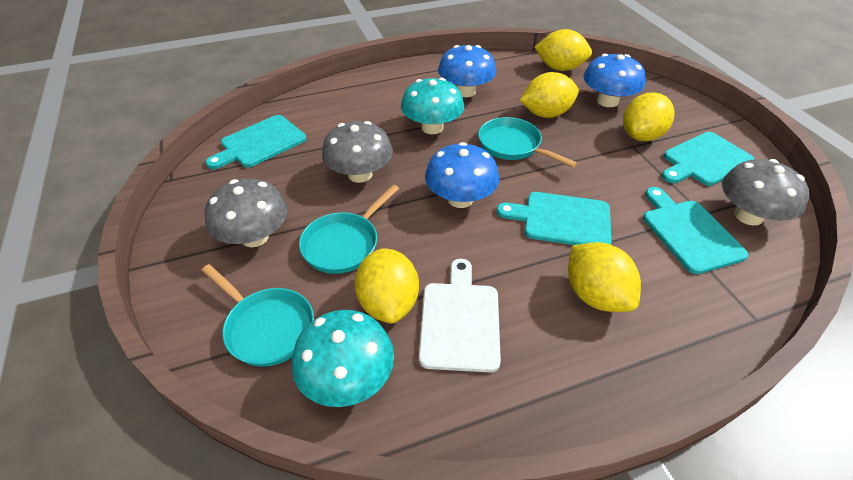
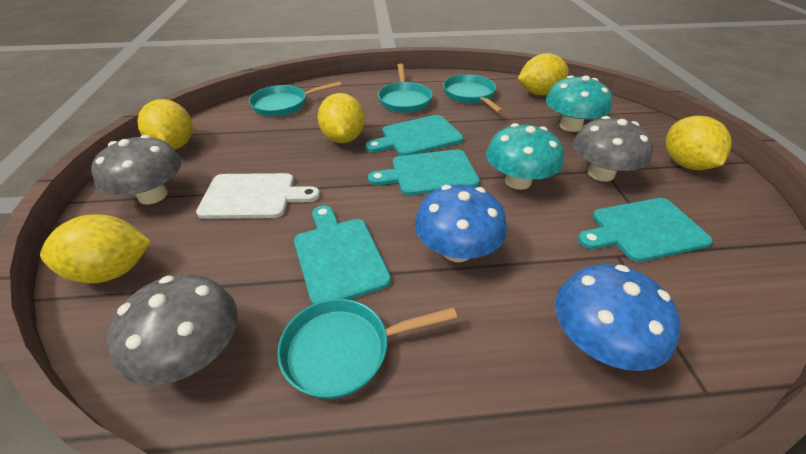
blue mushroom: 3 -> 2
turquoise pan: 3 -> 4

